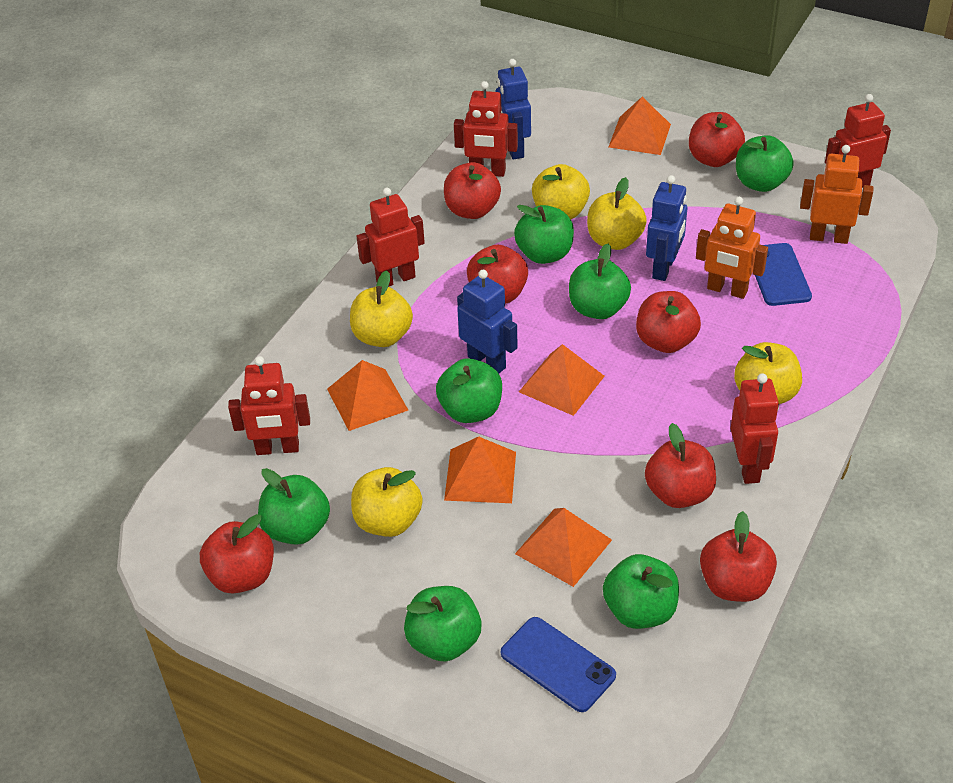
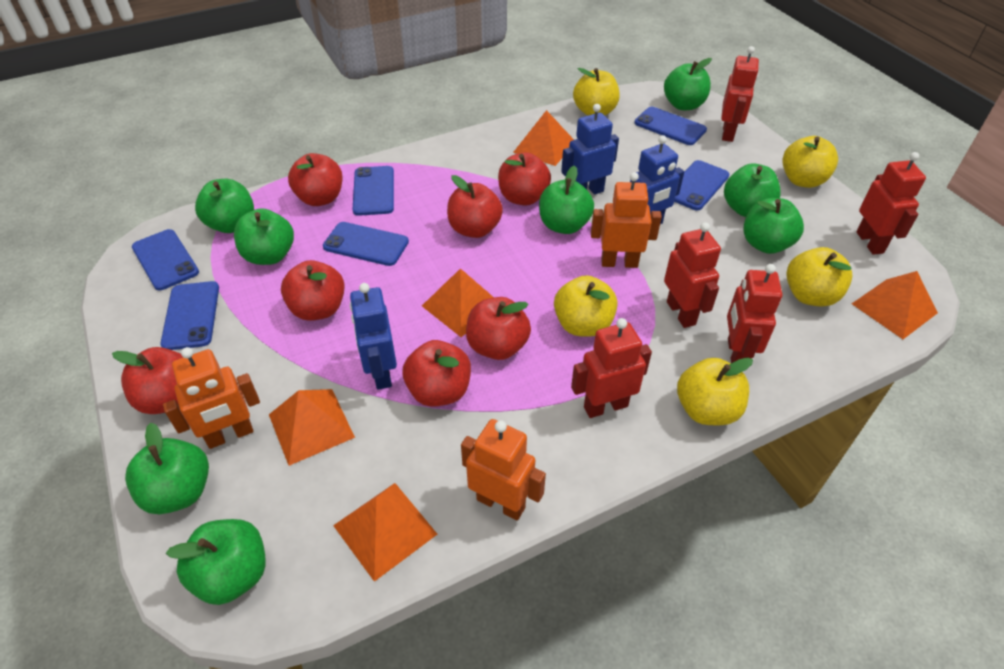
blue phone: 2 -> 6
green apple: 7 -> 8
orange robot: 2 -> 3

